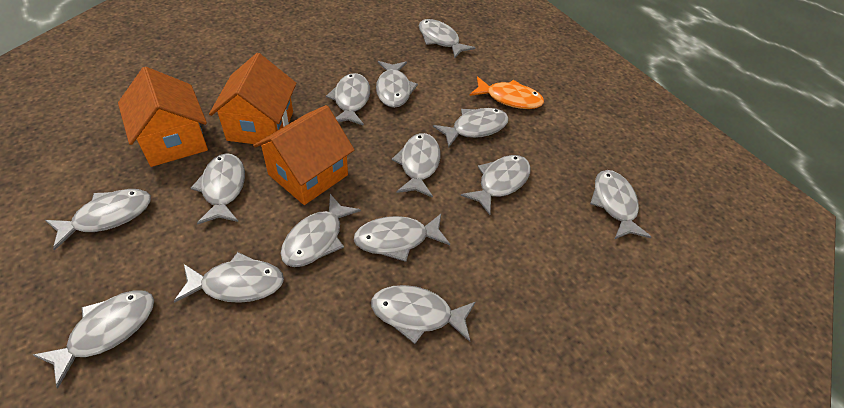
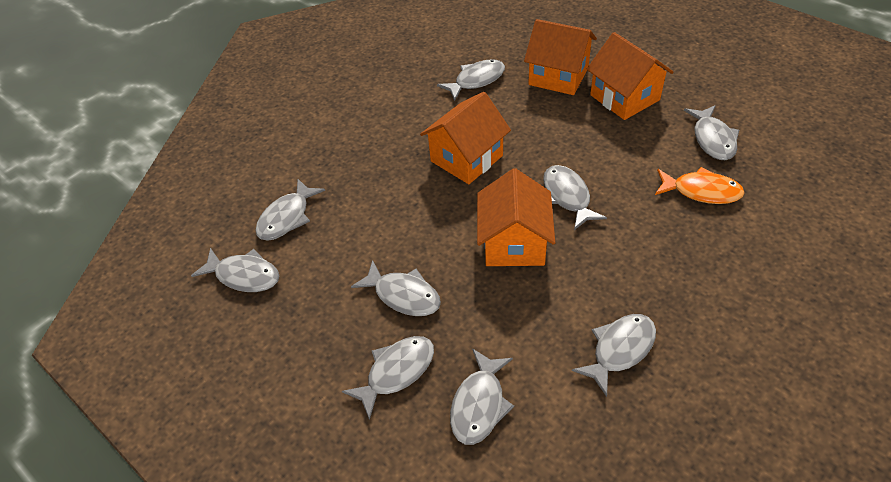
grey fish: 14 -> 9
orange house: 3 -> 4

